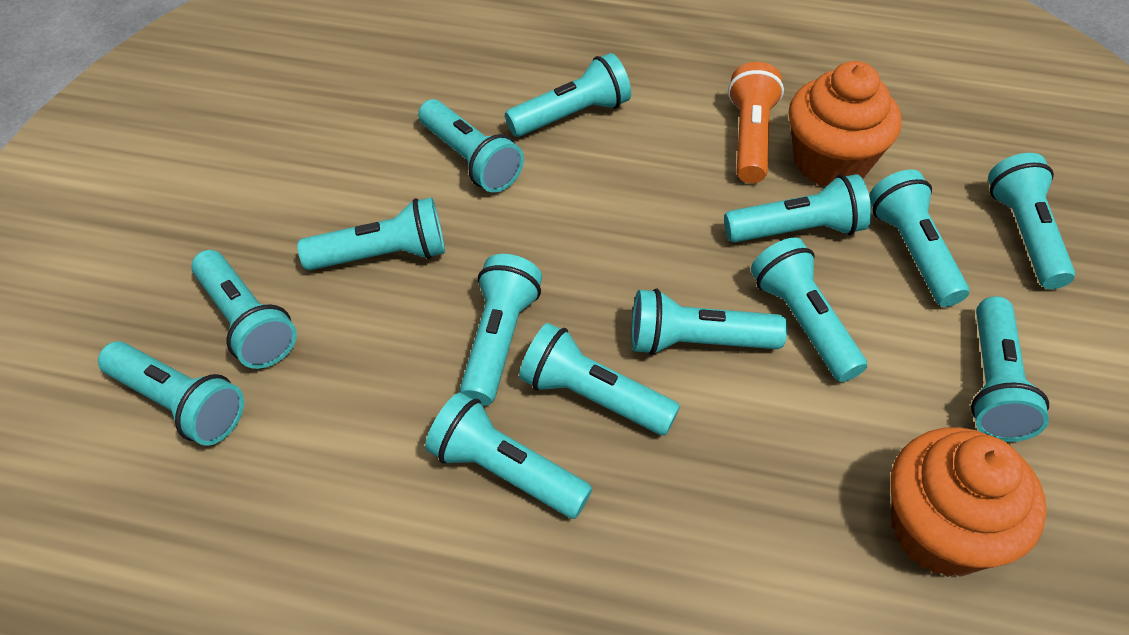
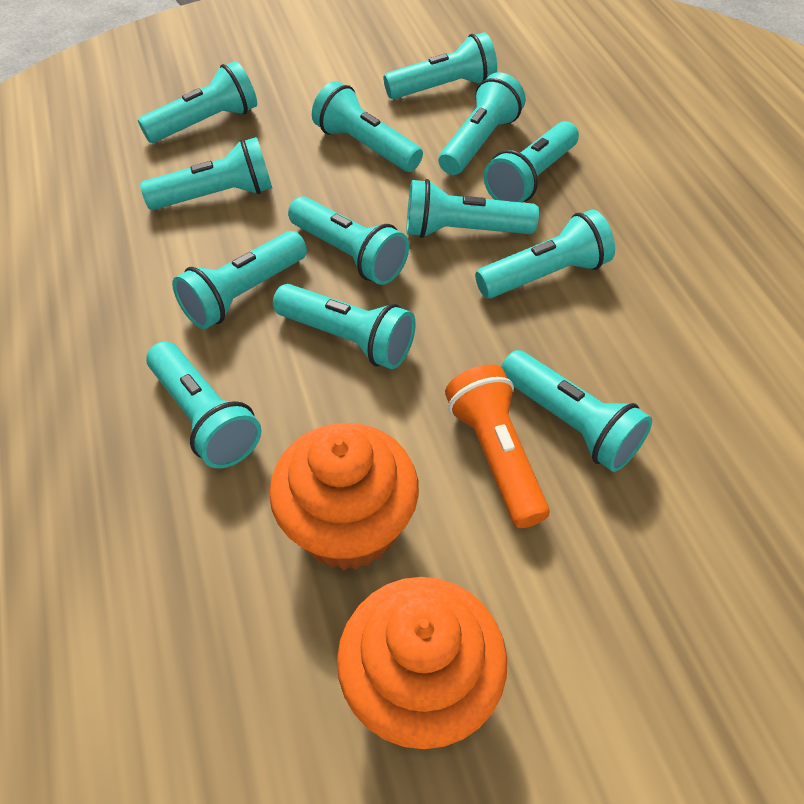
turquoise flashlight: 14 -> 13

